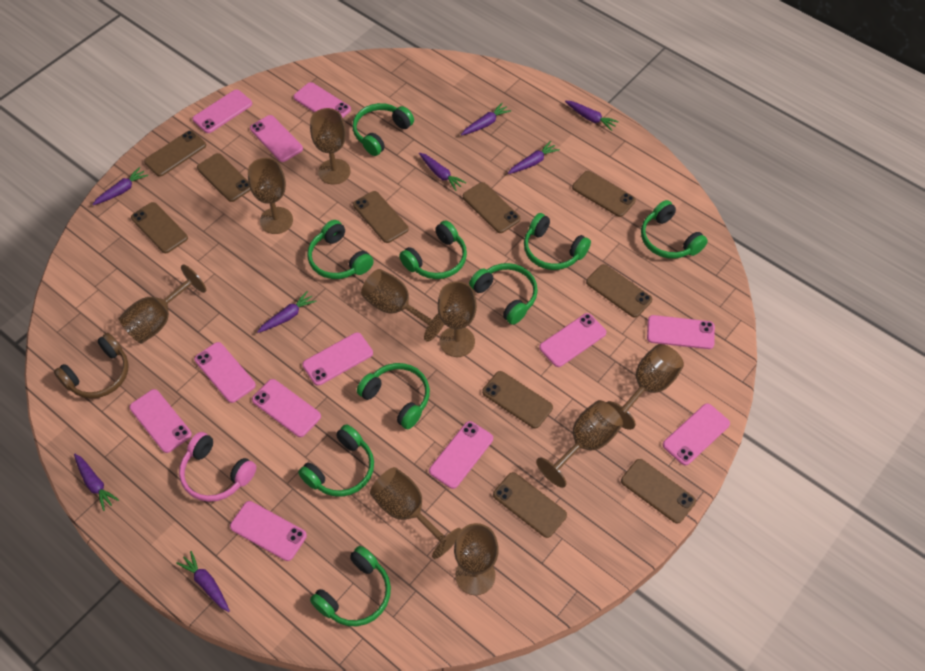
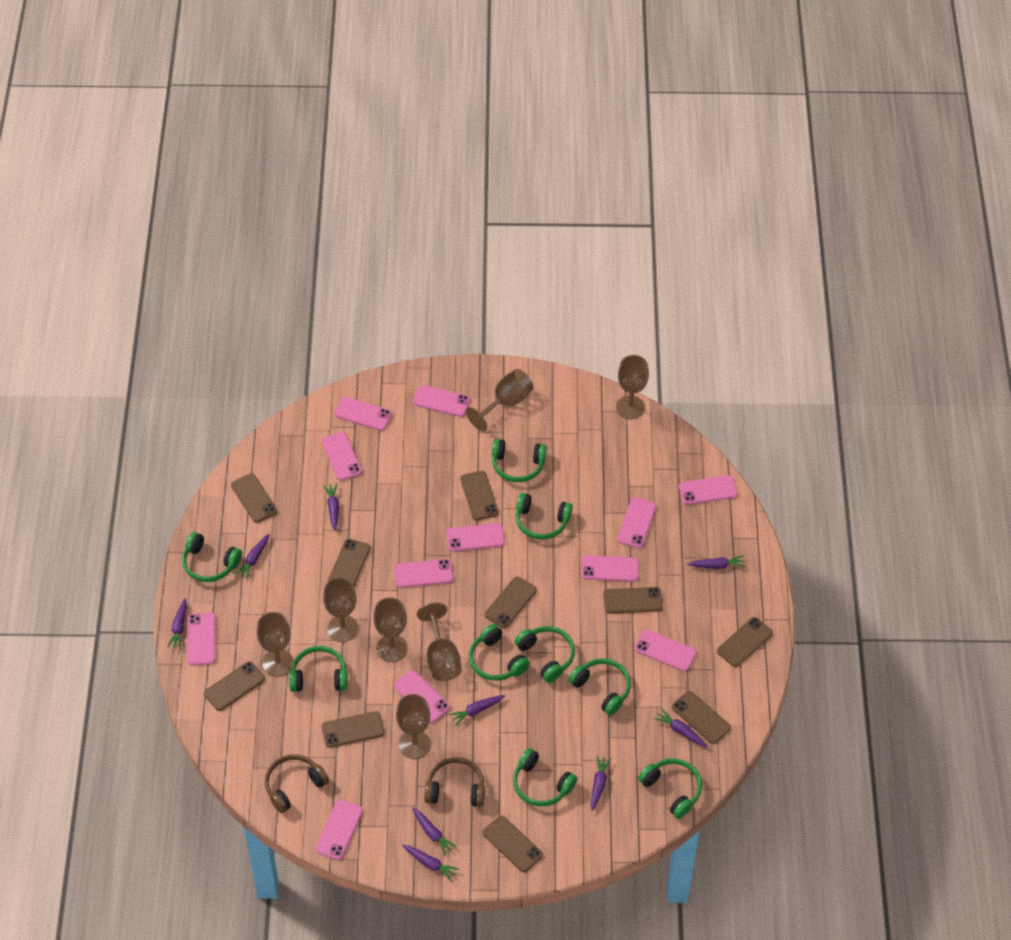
brown goblet: 9 -> 7
brown headphones: 1 -> 2
pink headphones: 1 -> 0
purple carrot: 8 -> 9

